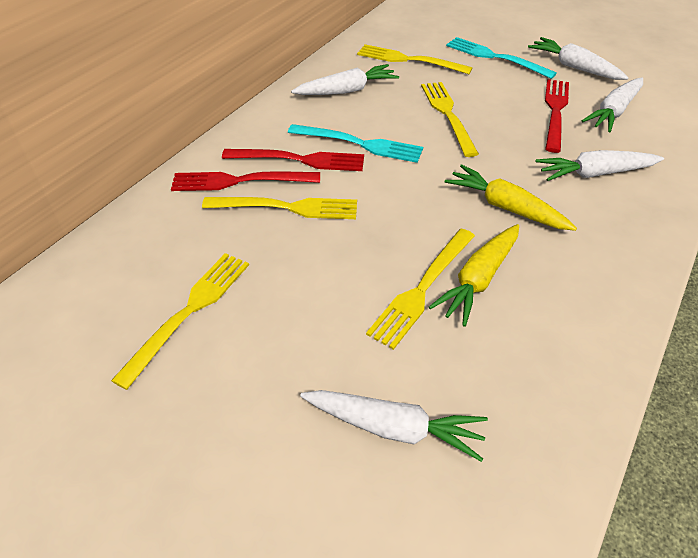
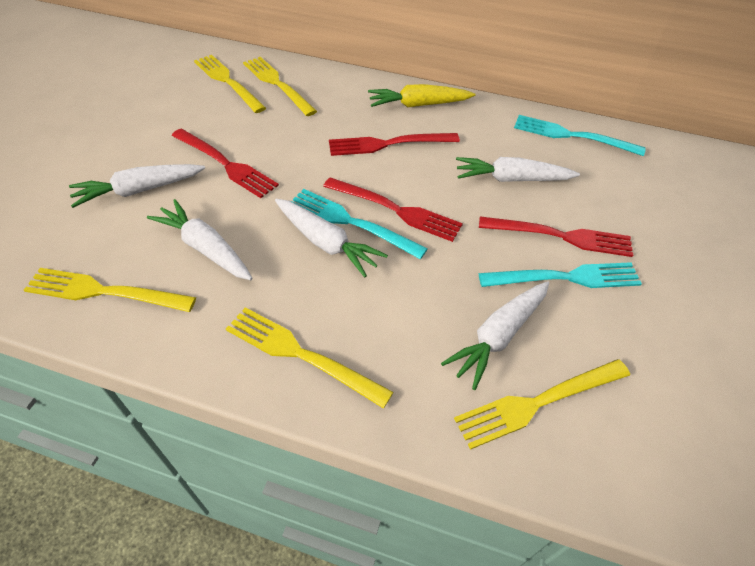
red fork: 3 -> 4
turquoise fork: 2 -> 3
yellow carrot: 2 -> 1

